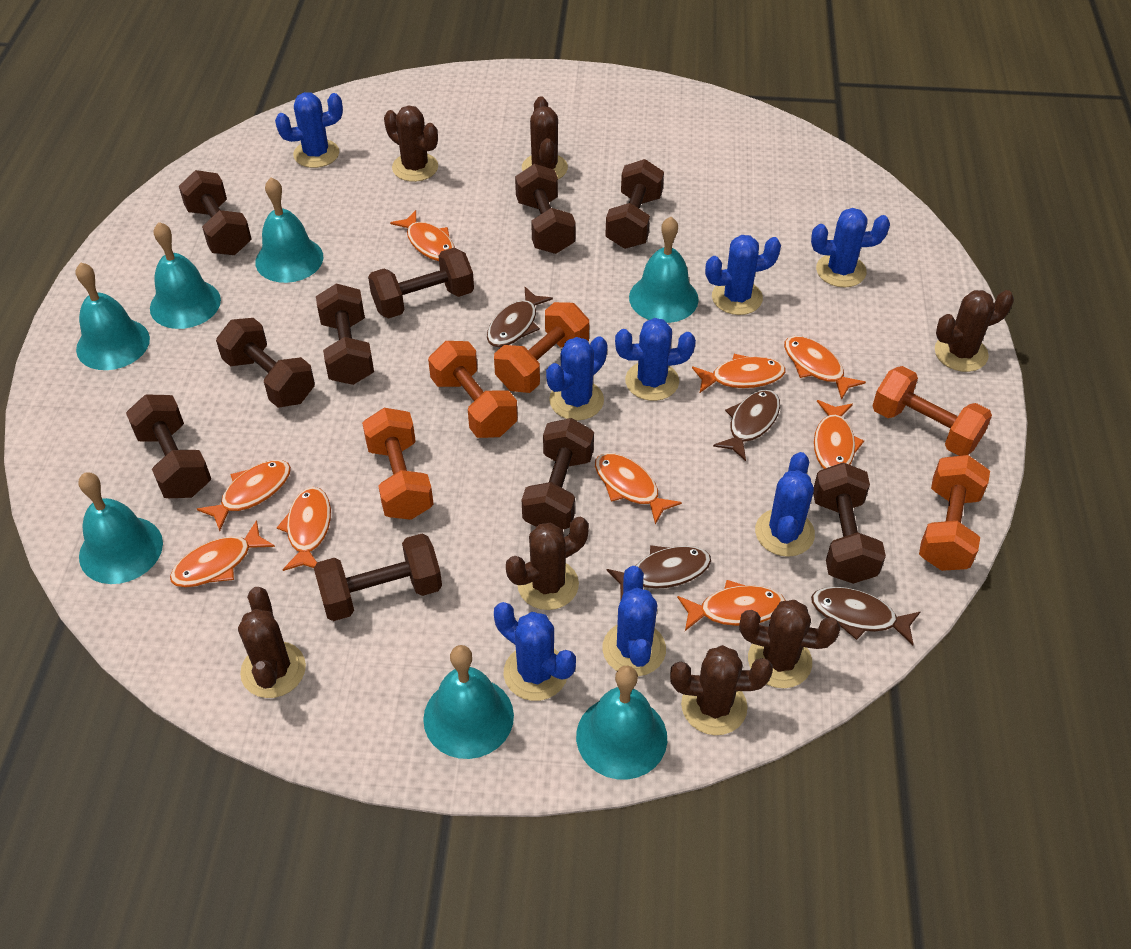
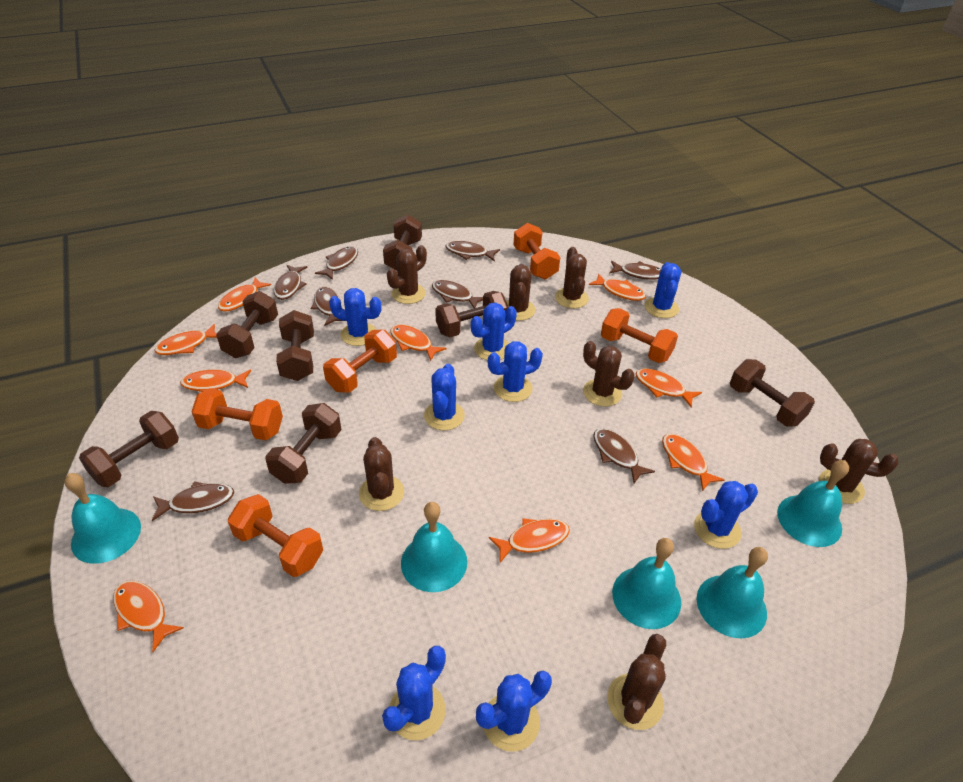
brown dumbbell: 10 -> 7
brown fish: 4 -> 8
turquoise bell: 7 -> 5

